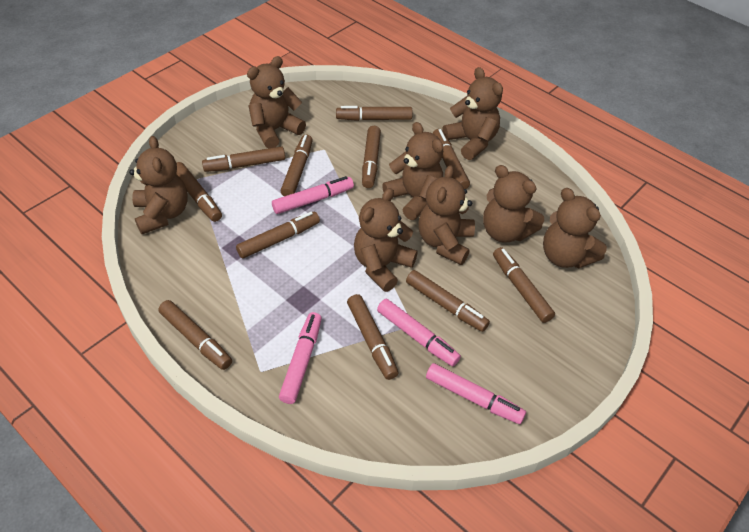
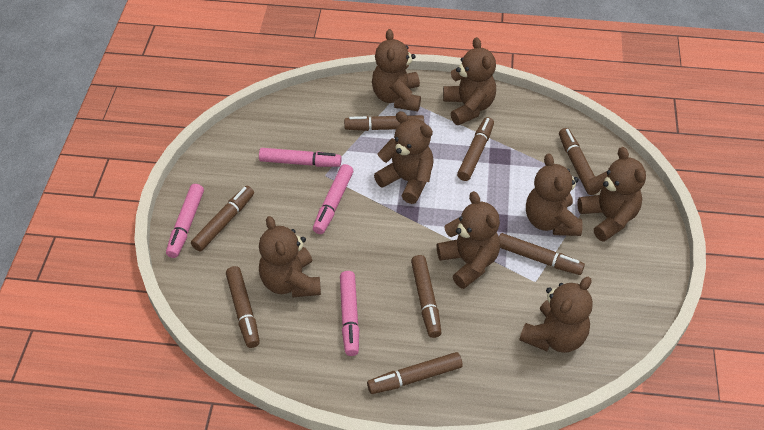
brown marker: 11 -> 8

